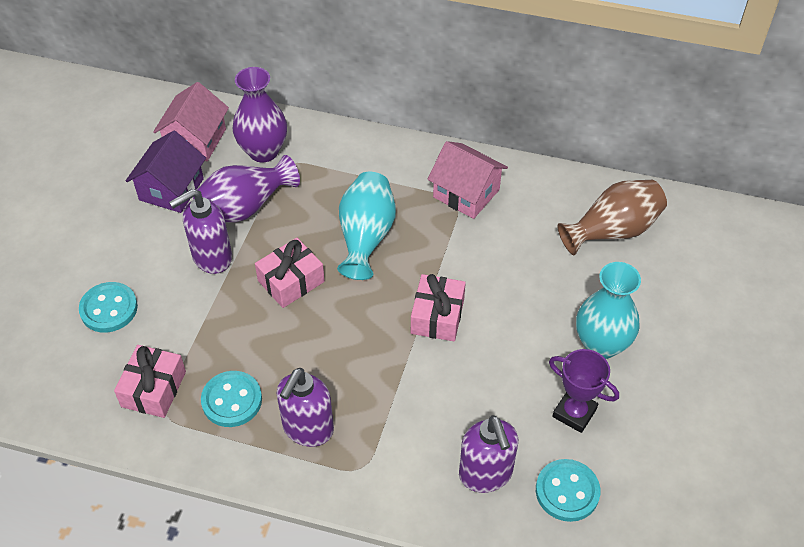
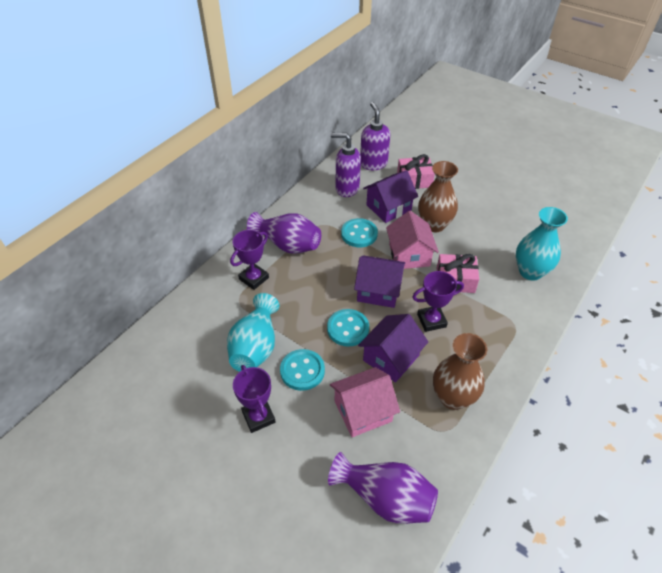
brown vase: 1 -> 2
pink gift: 3 -> 2
purple house: 1 -> 3
purple soap dispenser: 3 -> 2
purple trophy: 1 -> 3

